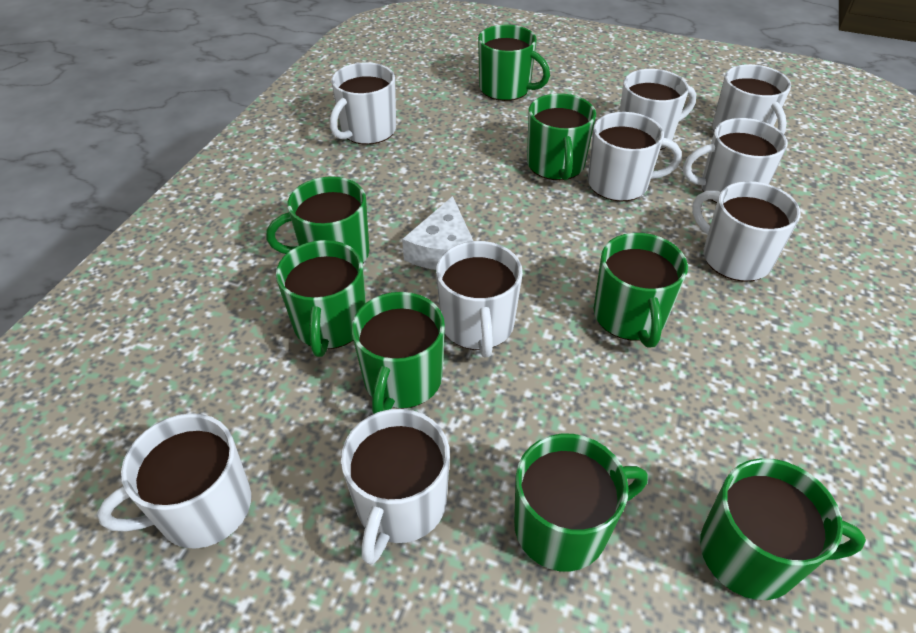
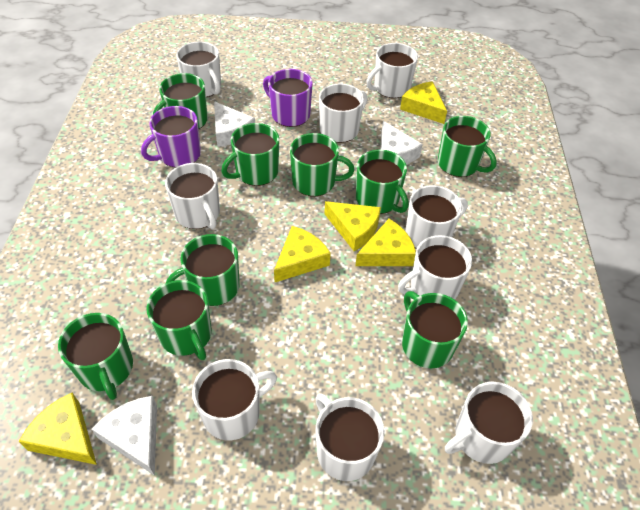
green mug: 8 -> 9
purple mug: 0 -> 2
white cheese: 1 -> 3
yellow cheese: 0 -> 5

